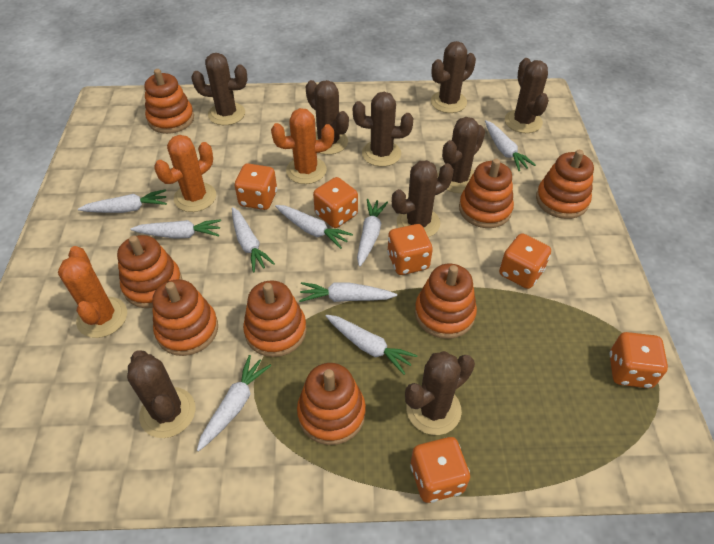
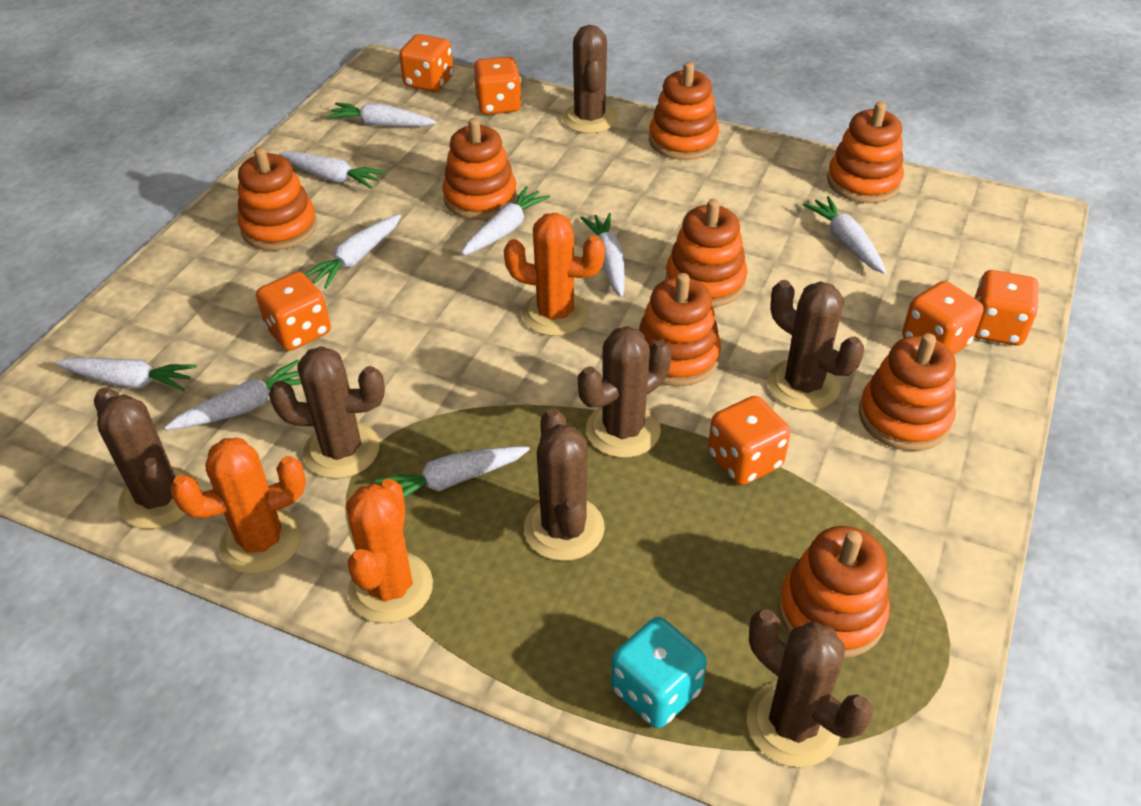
brown cactus: 9 -> 7
turquoise dice: 0 -> 1

